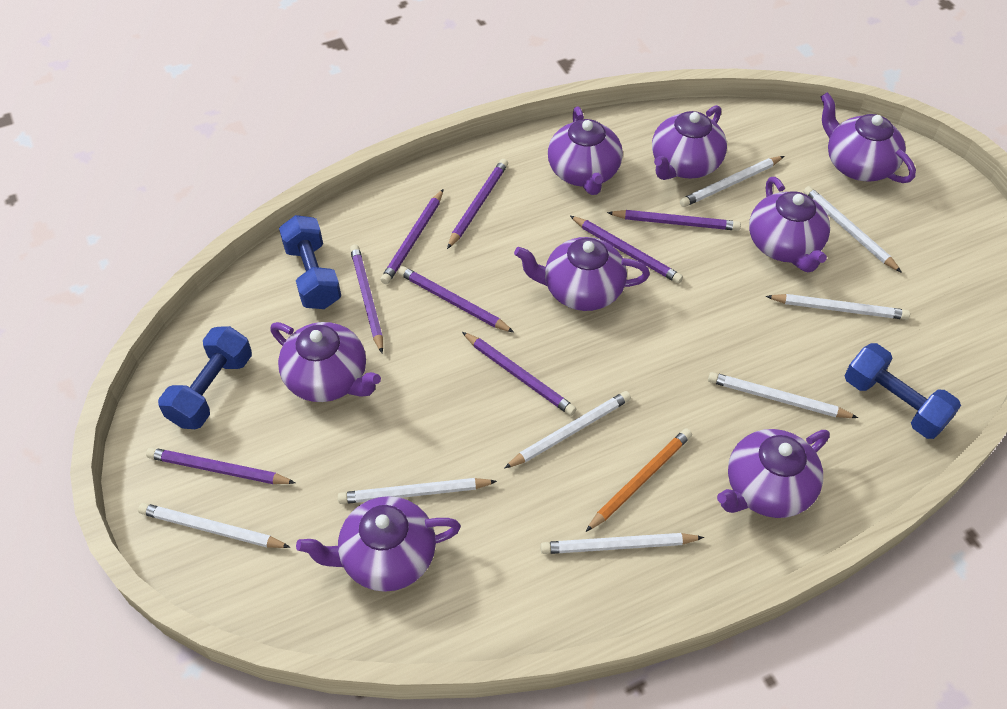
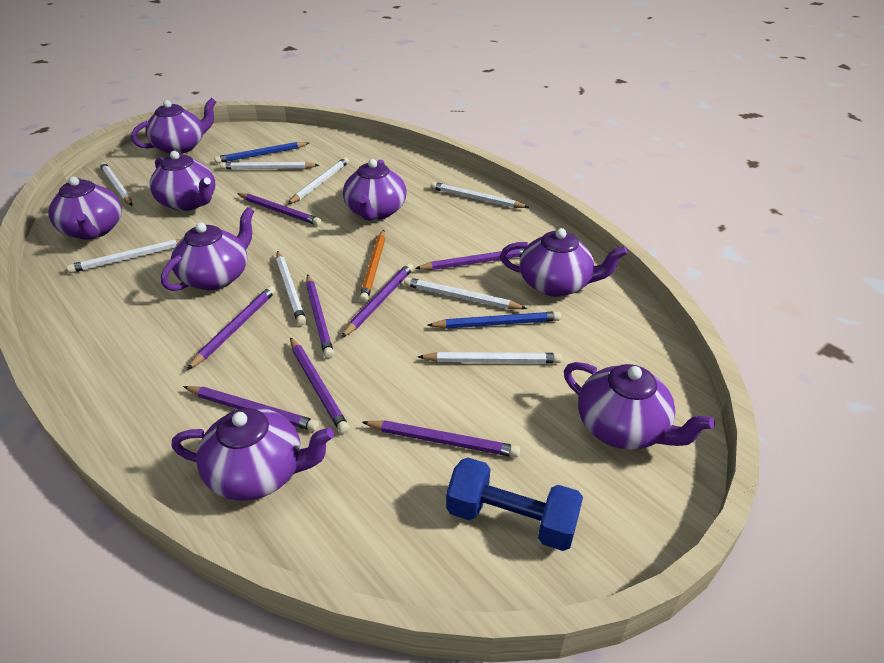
blue dumbbell: 3 -> 1
blue pencil: 0 -> 2

